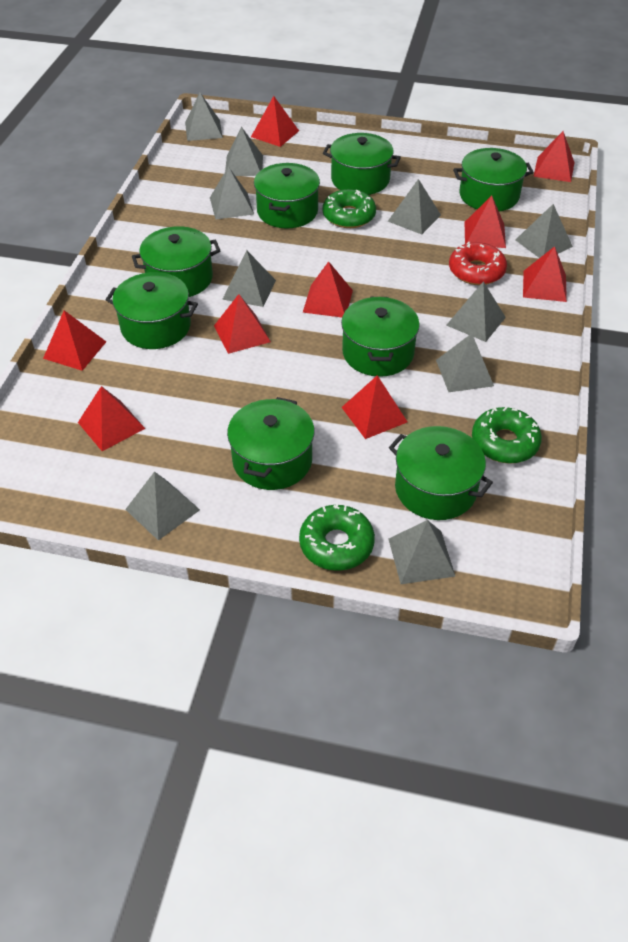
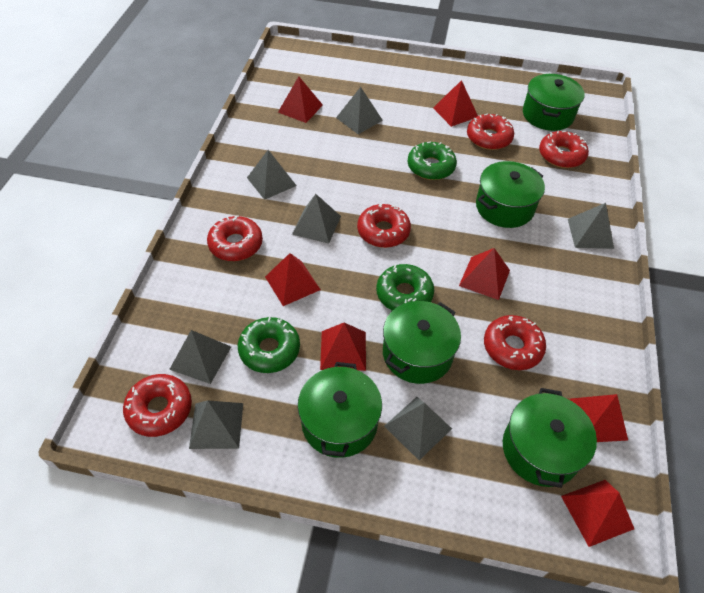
green pot: 8 -> 5
grey pyramid: 10 -> 7
red donut: 1 -> 6
red pyramid: 9 -> 7

